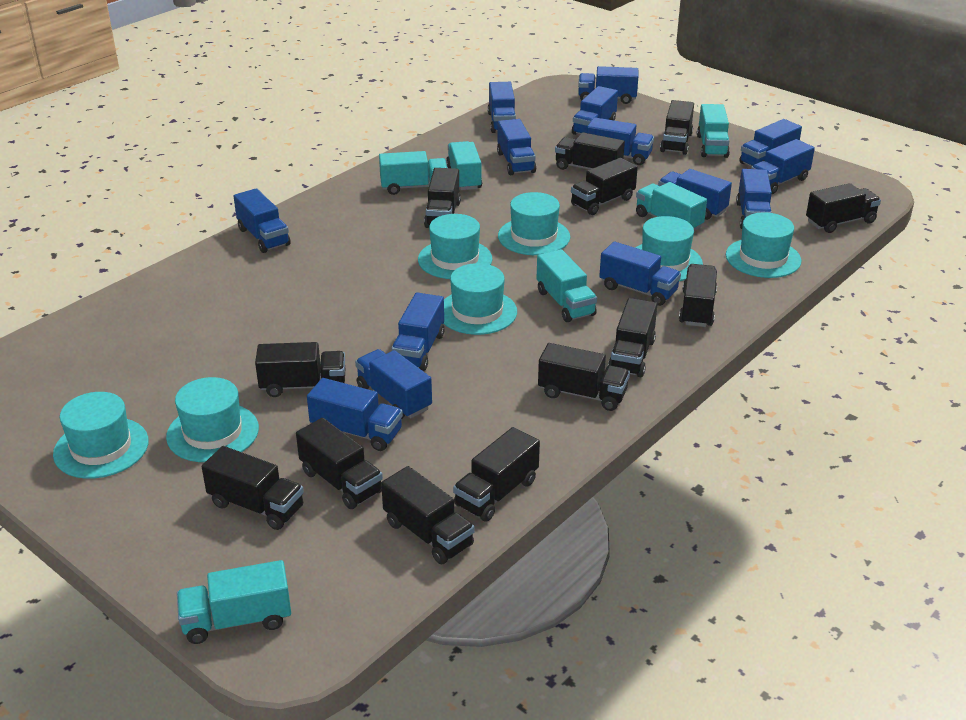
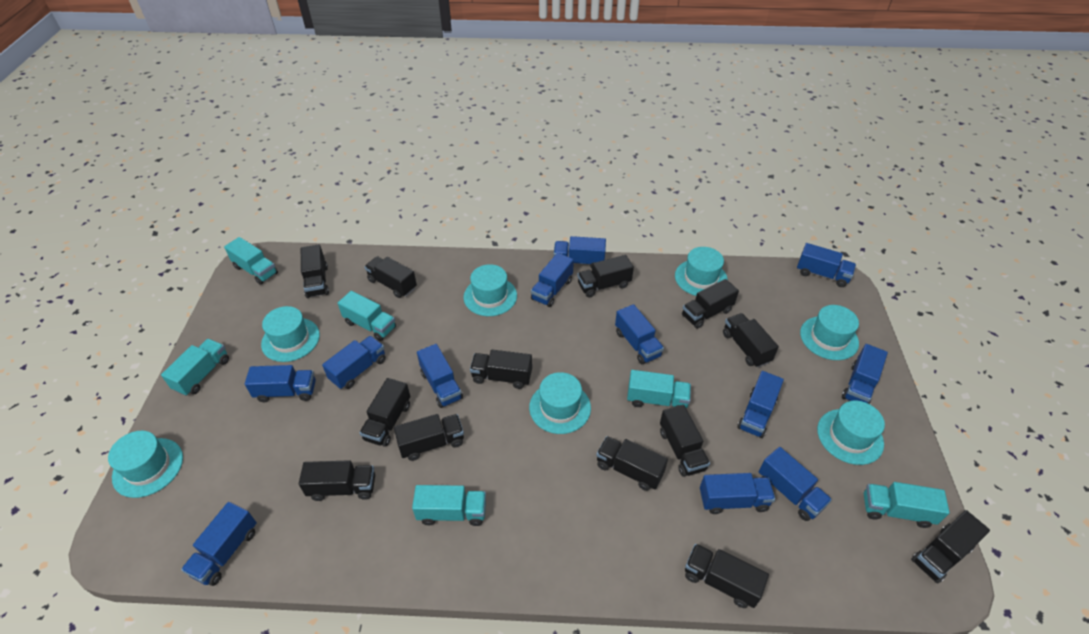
blue truck: 14 -> 12

